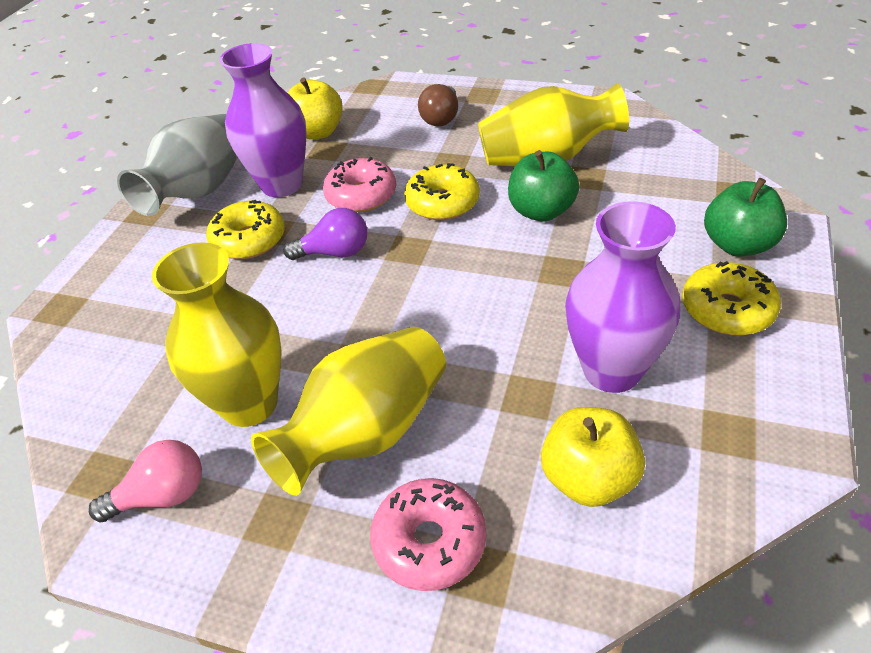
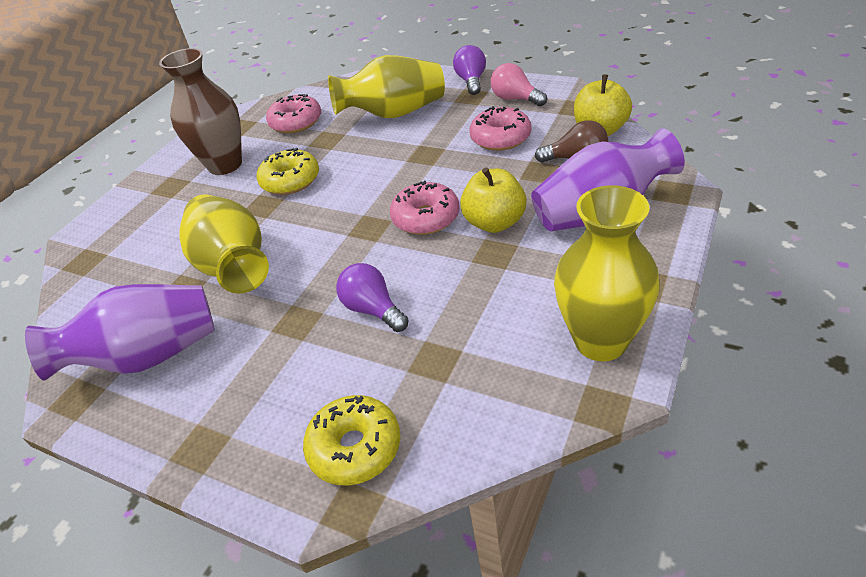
brown vase: 0 -> 1
green apple: 2 -> 0
grey vase: 1 -> 0
pink donut: 2 -> 3
purple light bulb: 1 -> 2
yellow donut: 3 -> 2

